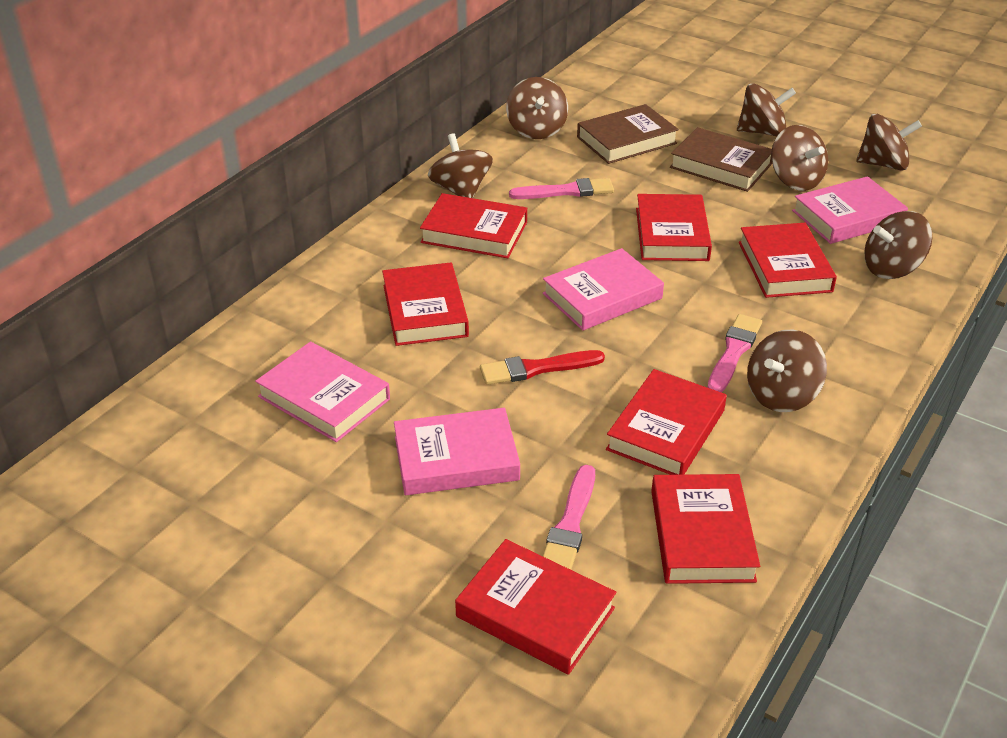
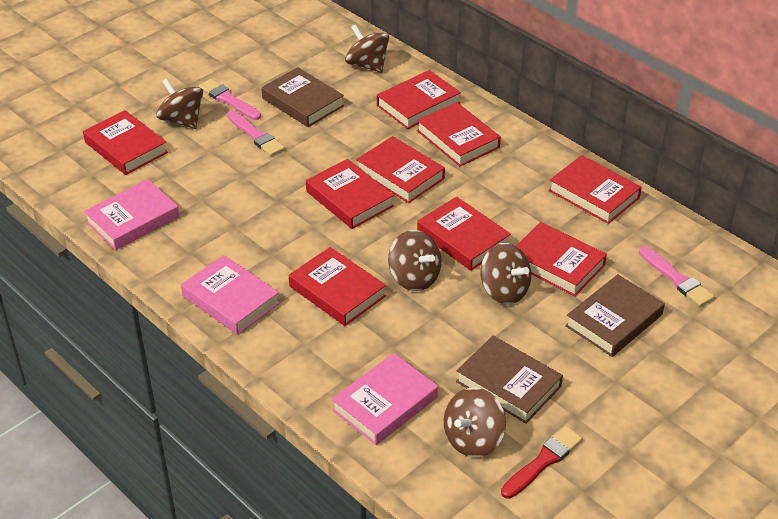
brown book: 2 -> 3
brown spinning top: 7 -> 5
pink book: 4 -> 3
red book: 7 -> 9

